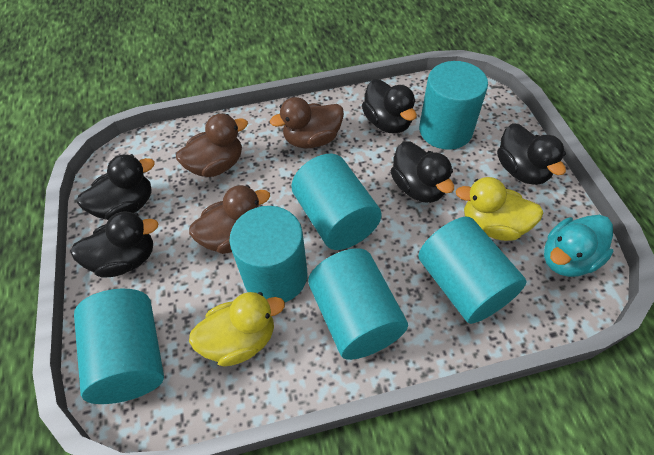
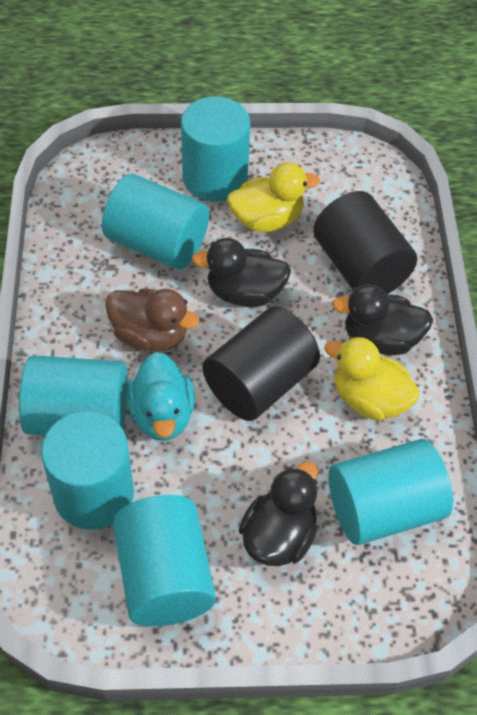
black cylinder: 0 -> 2
black duck: 5 -> 3
brown duck: 3 -> 1

